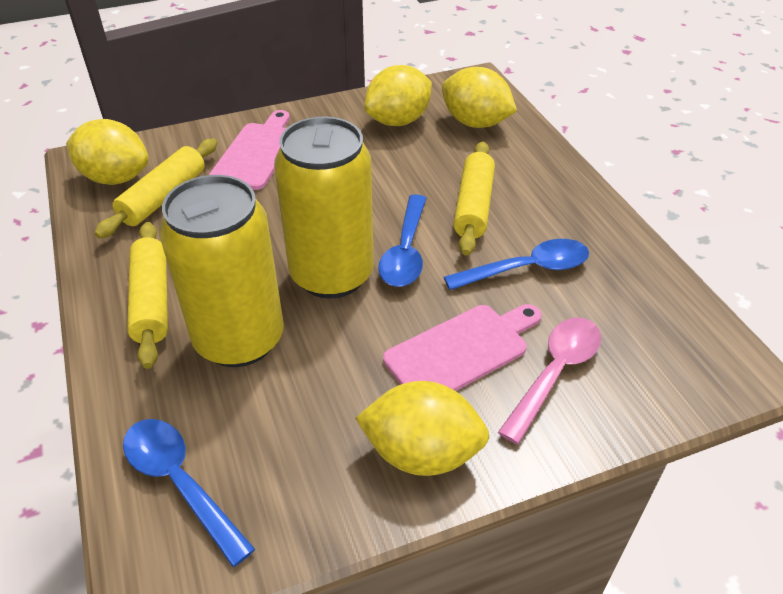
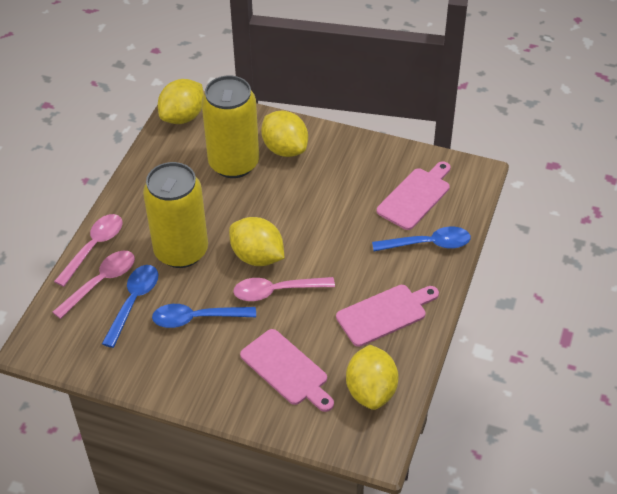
pink cutting board: 2 -> 3
pink spoon: 1 -> 3
yellow rolling pin: 3 -> 0

